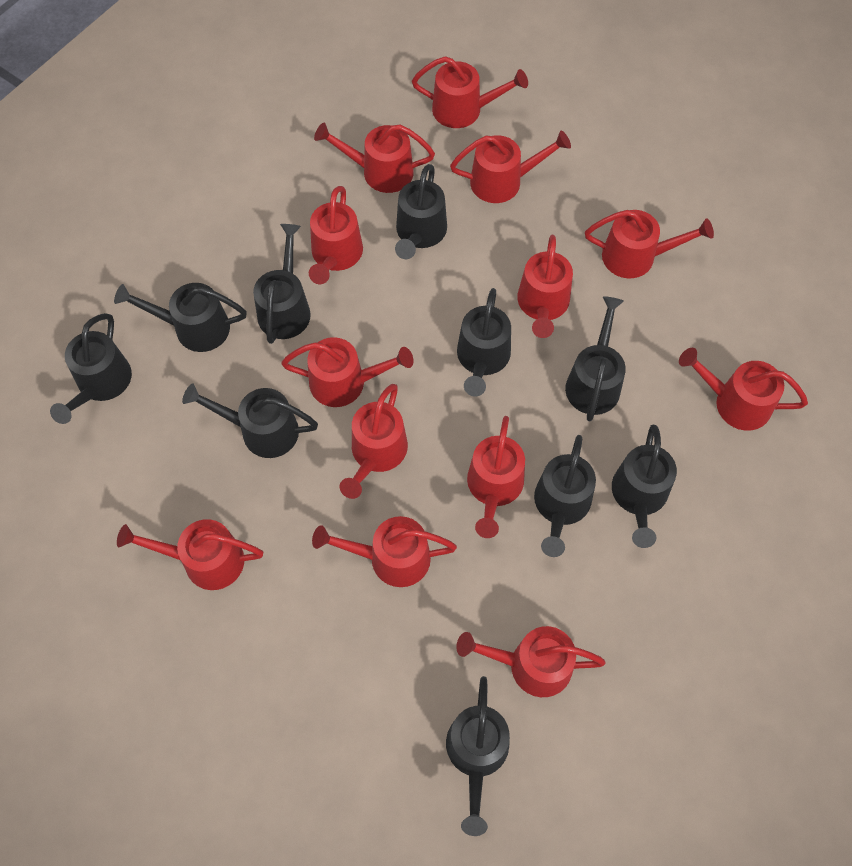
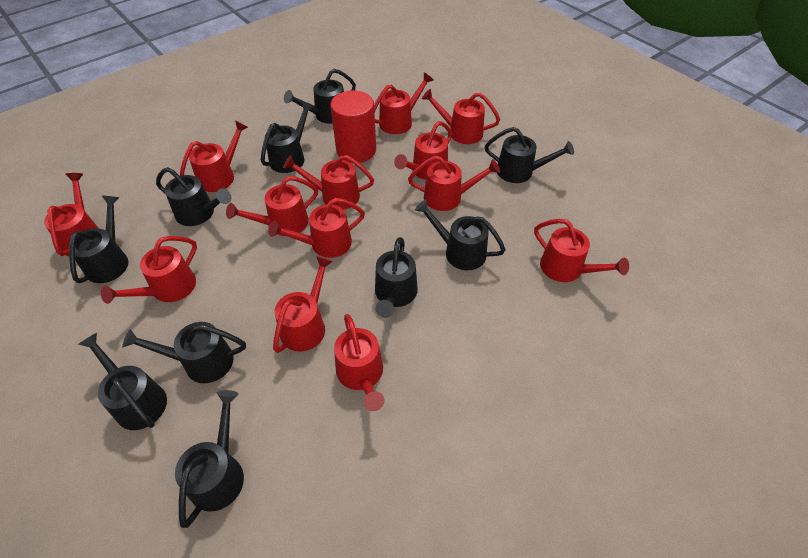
red cylinder: 0 -> 1

